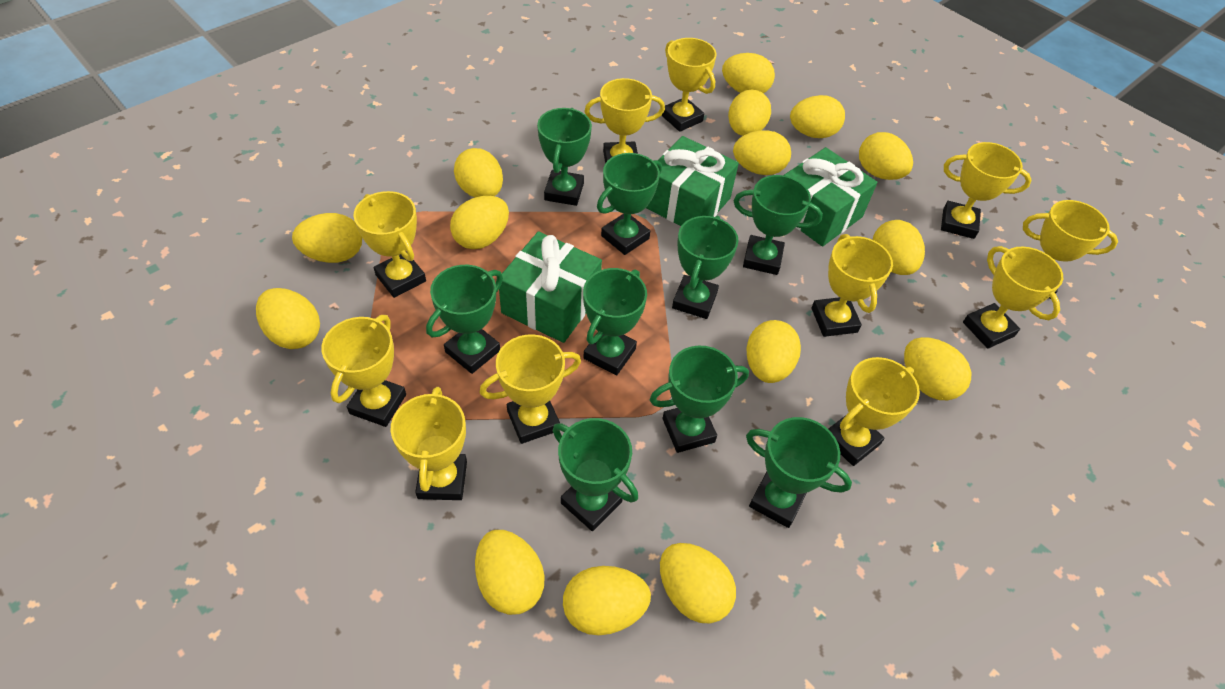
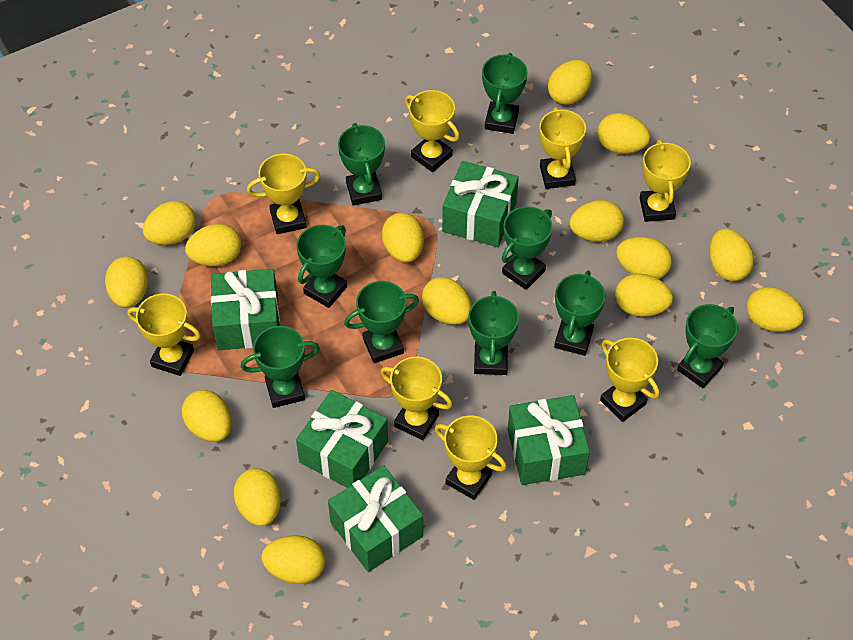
green gift: 3 -> 5
yellow trophy: 11 -> 8

